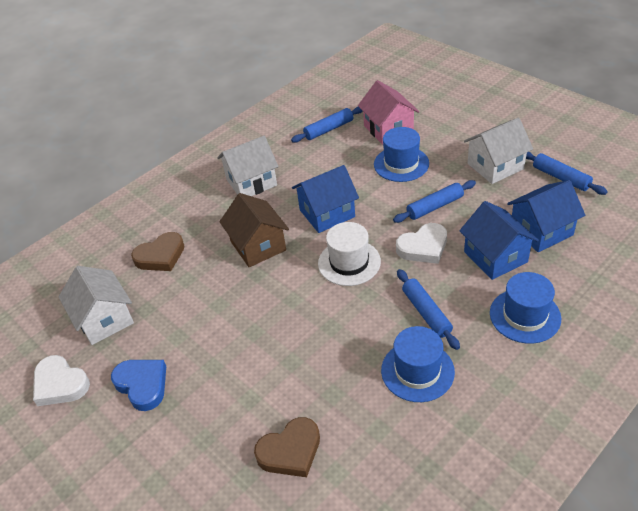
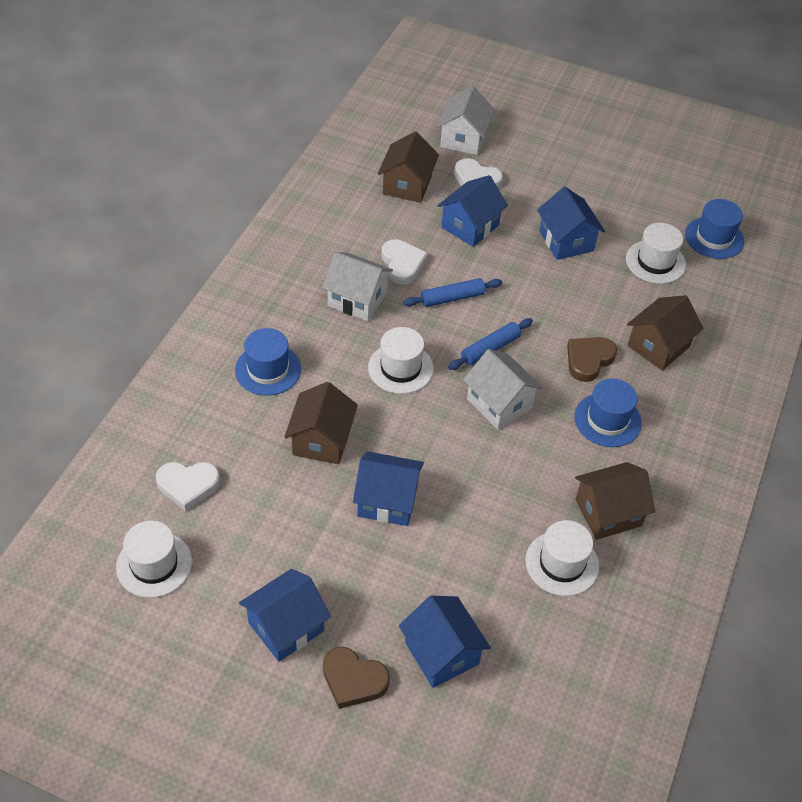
blue heart: 1 -> 0
blue house: 3 -> 5
blue rolling pin: 4 -> 2
brown house: 1 -> 4
pink house: 1 -> 0
white hat: 1 -> 4
white heart: 2 -> 3

